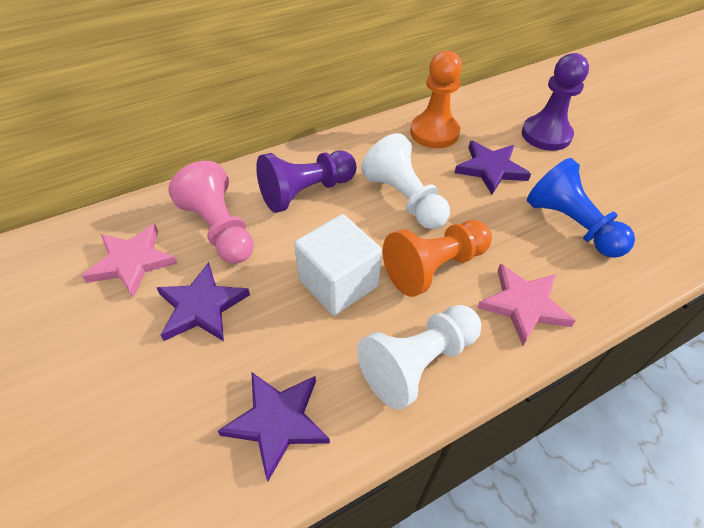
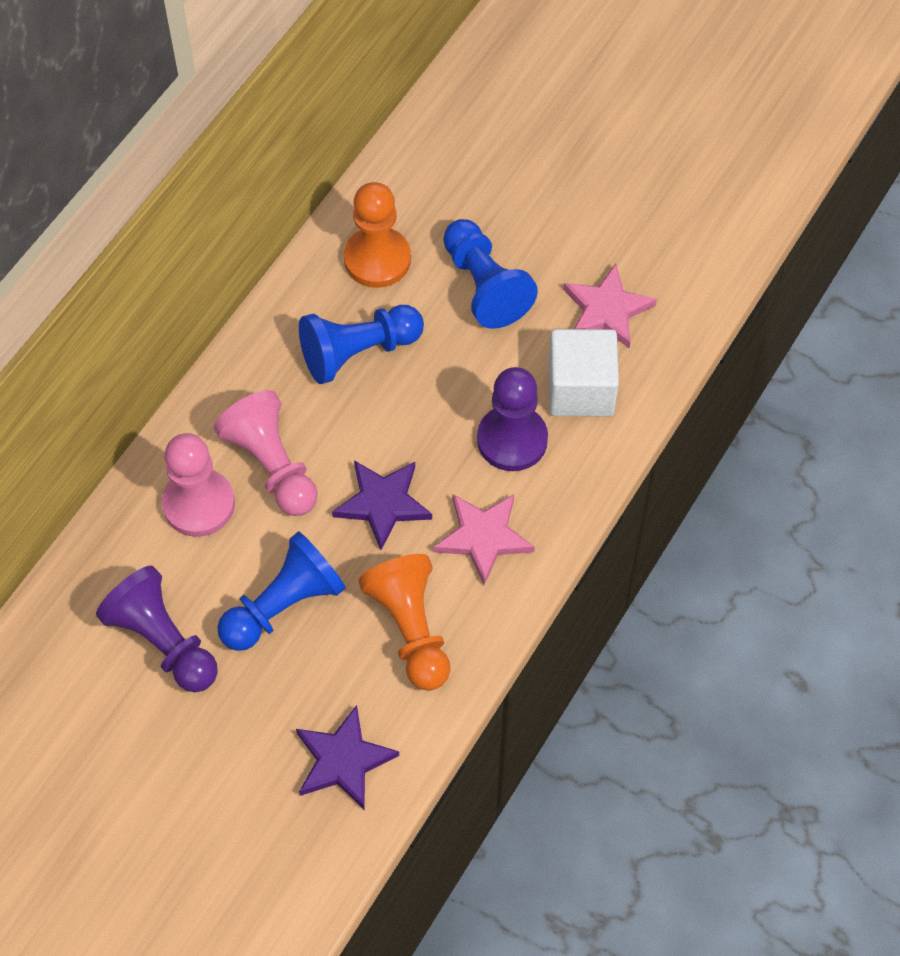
blue pawn: 1 -> 3
pink pawn: 1 -> 2
purple star: 3 -> 2
white pawn: 2 -> 0

